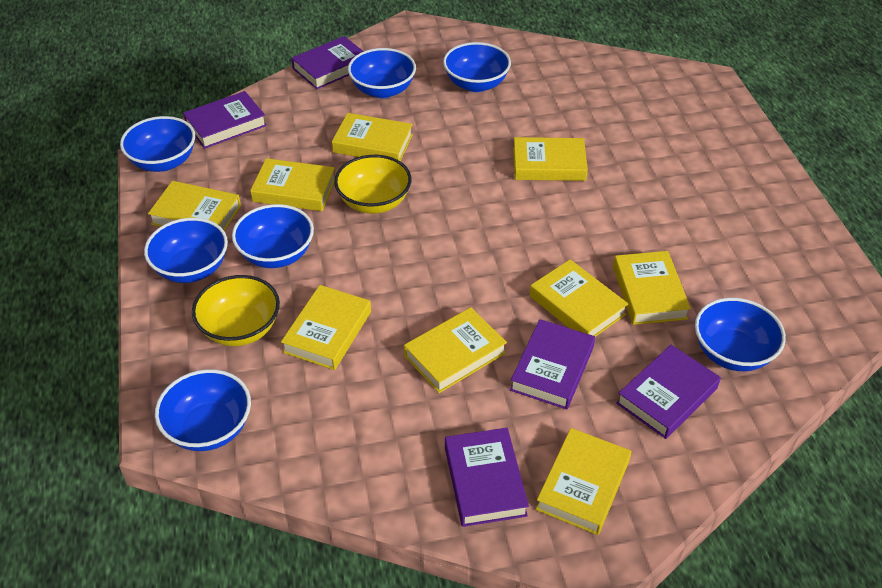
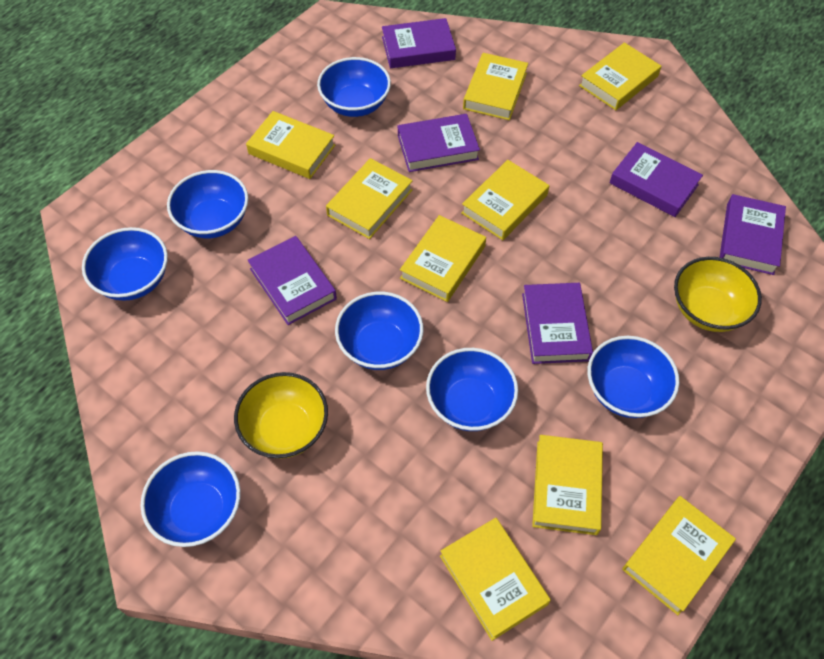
purple book: 5 -> 6

